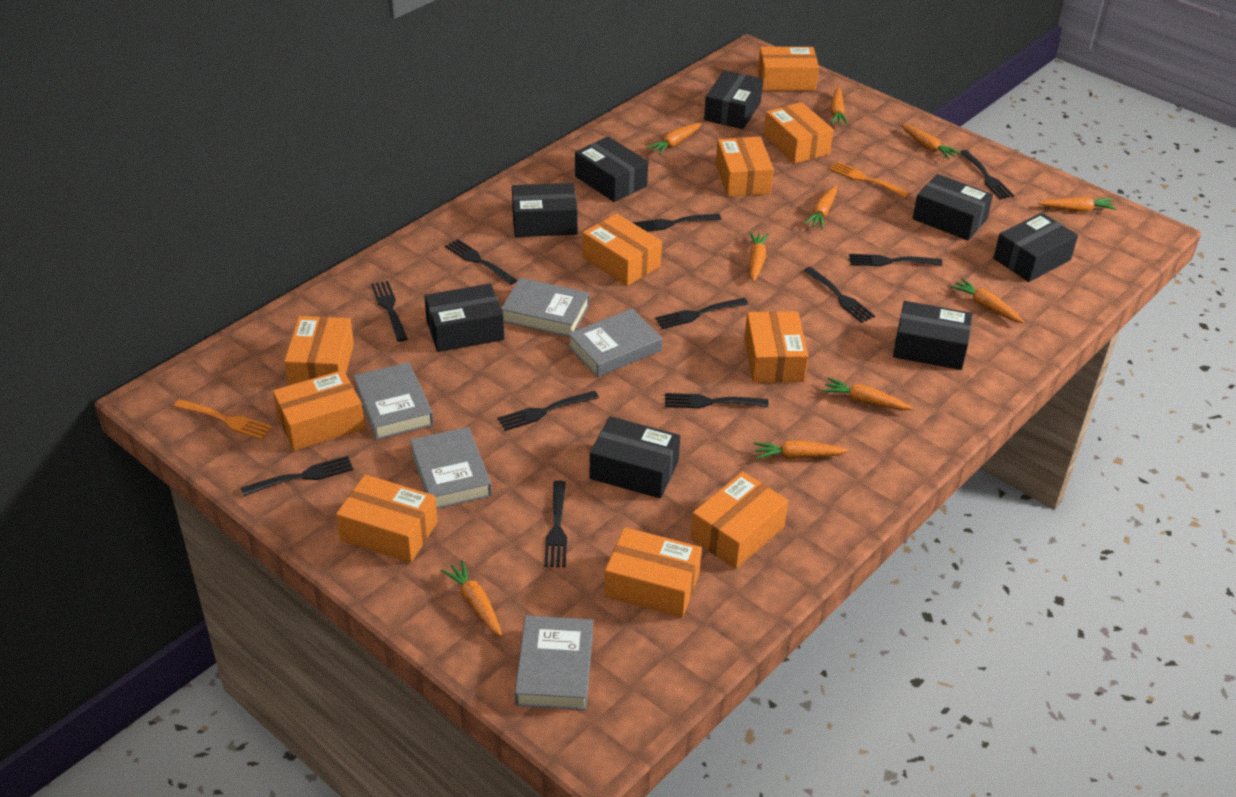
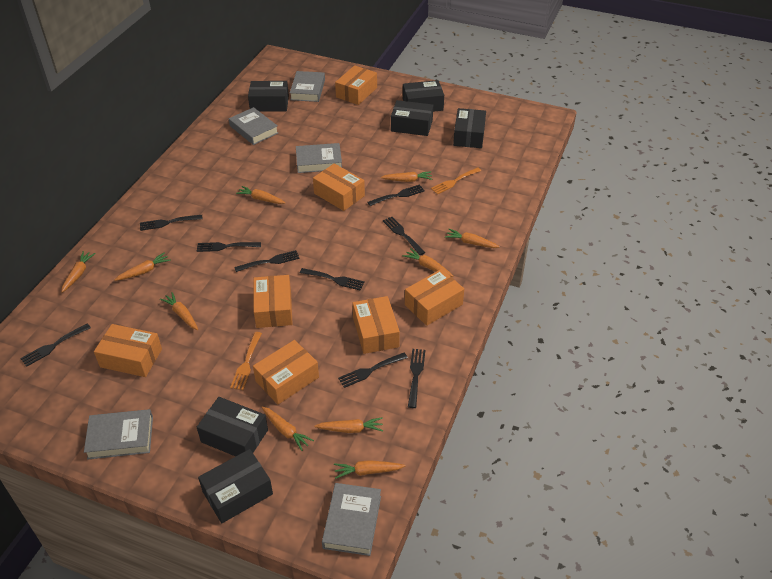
black box: 8 -> 6
black fork: 11 -> 9
orange box: 10 -> 7

